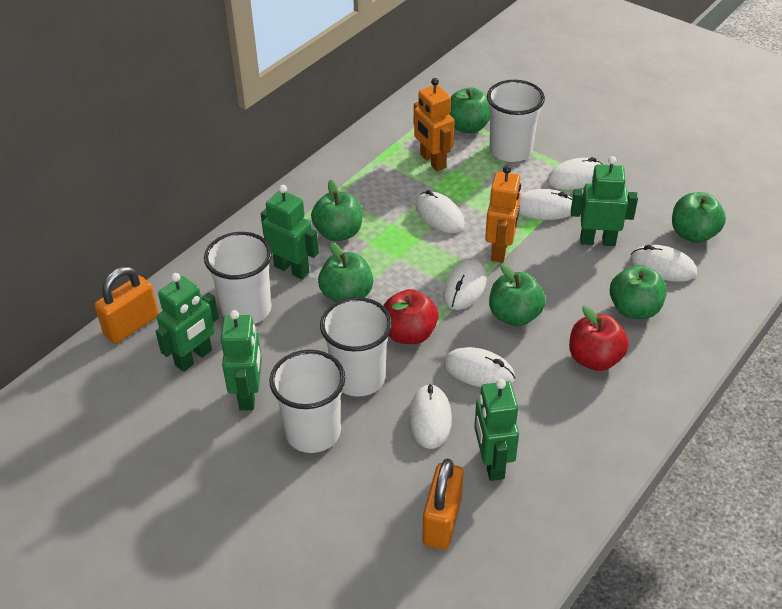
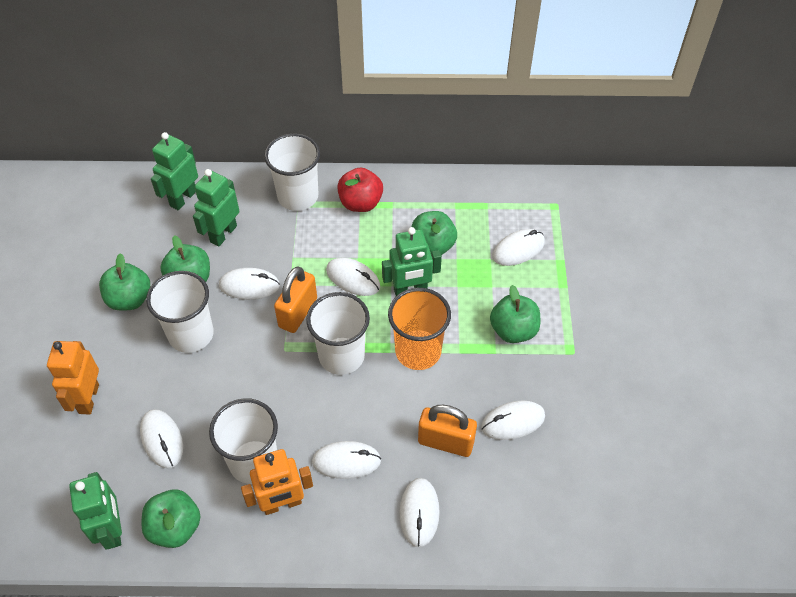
green apple: 6 -> 5
green robot: 5 -> 4
orange cup: 0 -> 1
red apple: 2 -> 1

